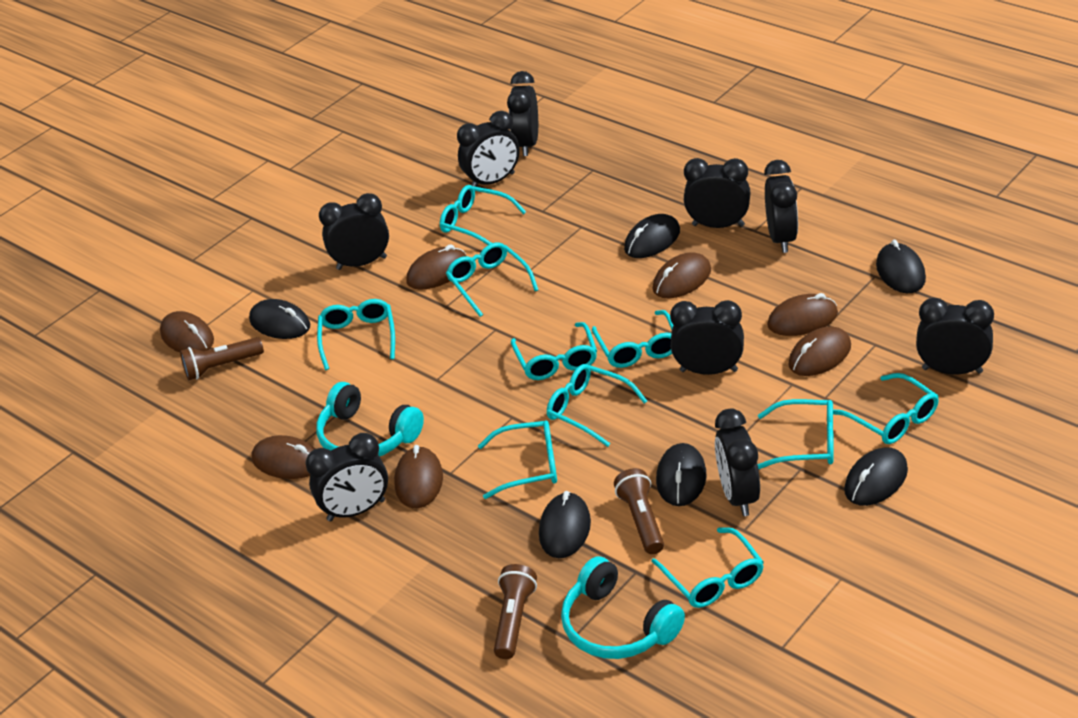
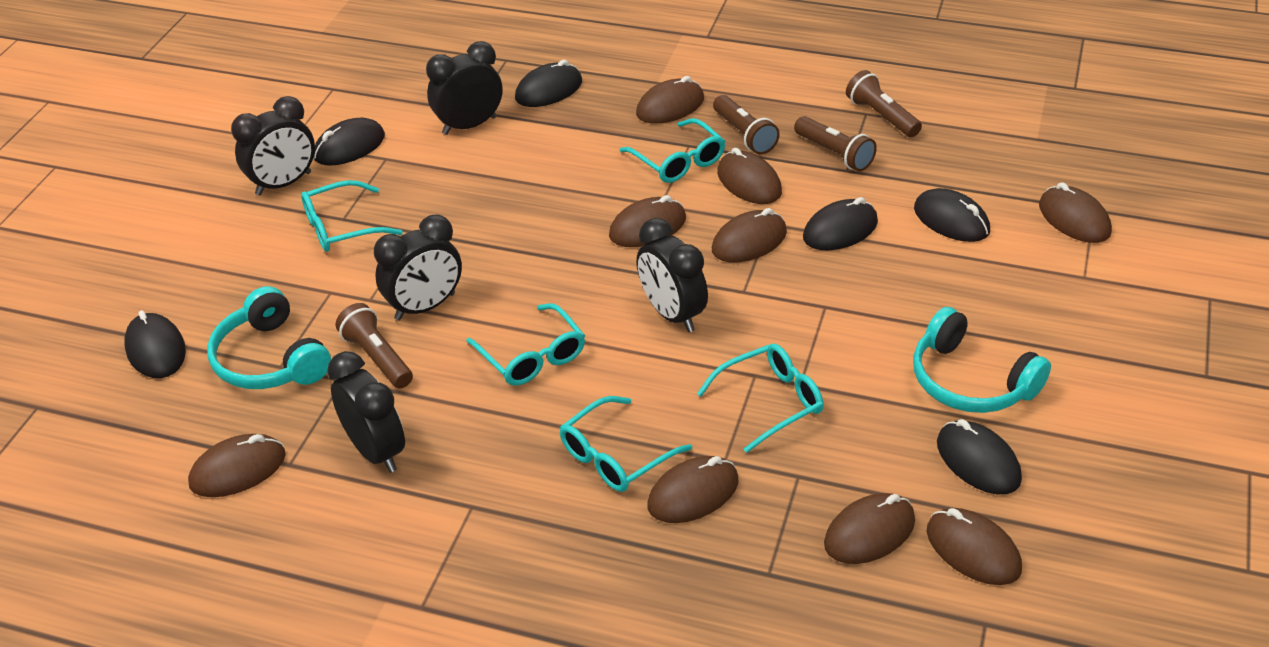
black clock: 9 -> 5
brown flashlight: 3 -> 4
brown mouse: 7 -> 9
turquoise glasses: 10 -> 5

